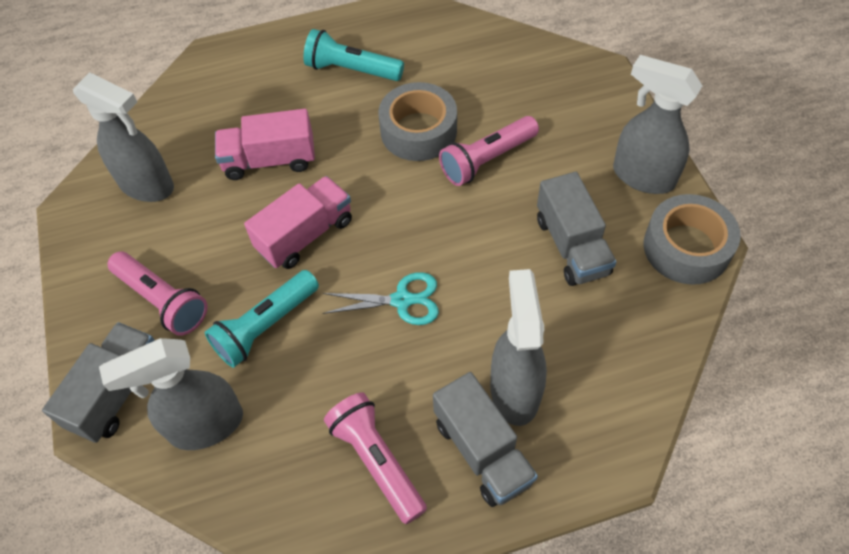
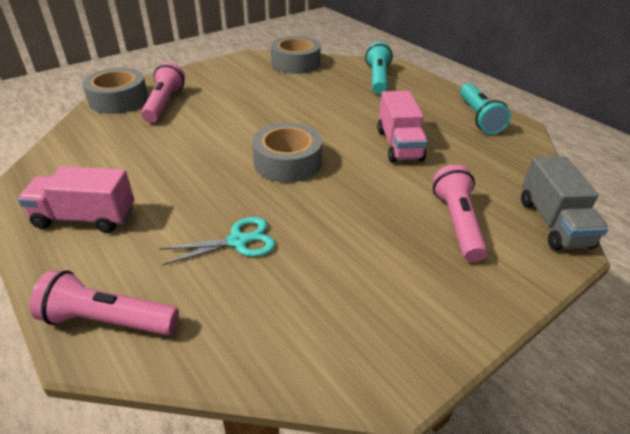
grey spray bottle: 4 -> 0
grey tape: 2 -> 3
grey truck: 3 -> 1

